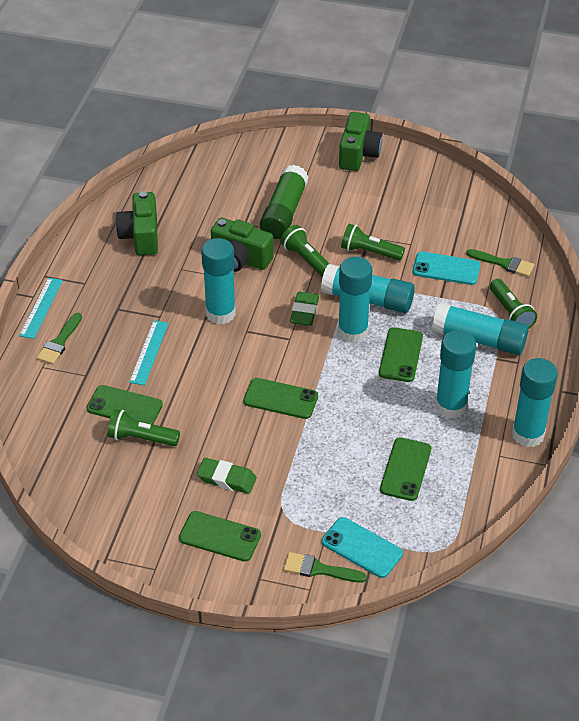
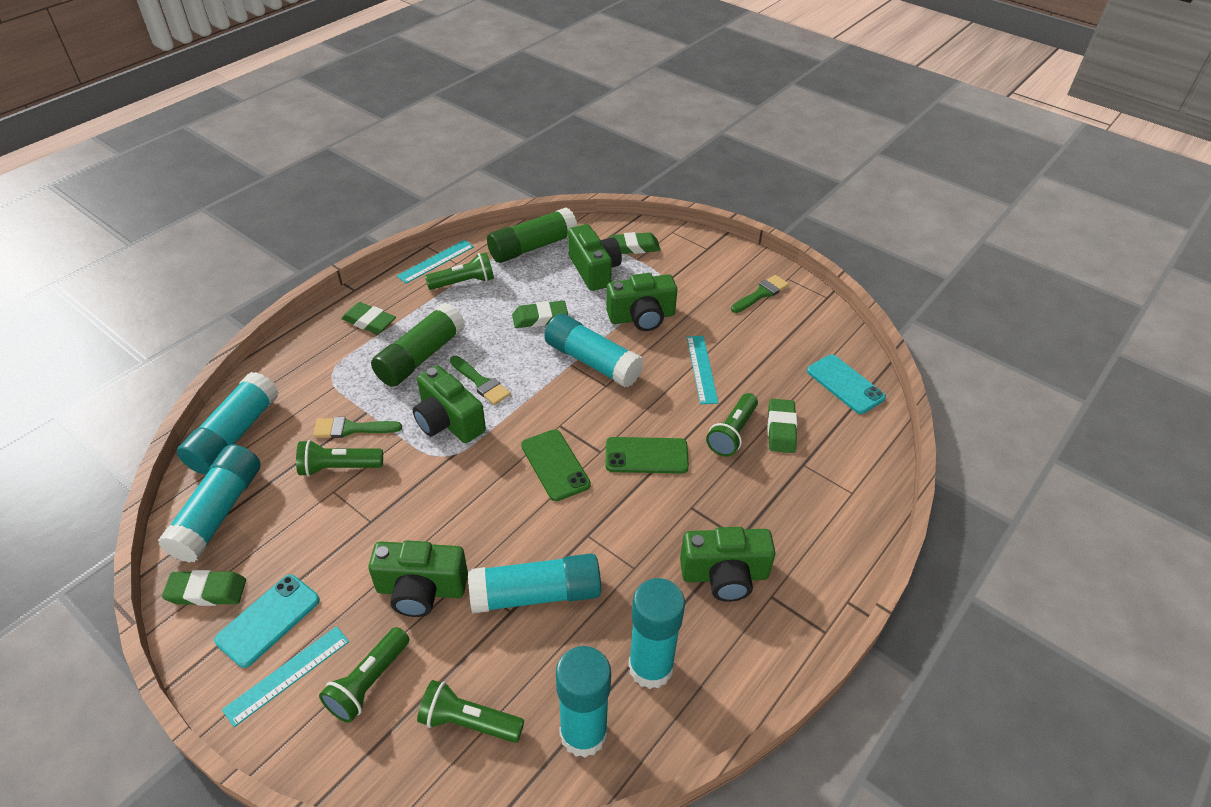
green camera: 3 -> 5
green eraser: 2 -> 5
green flashlight: 4 -> 5
green glue stick: 1 -> 2
green phone: 5 -> 2
turquoise ruler: 2 -> 3

